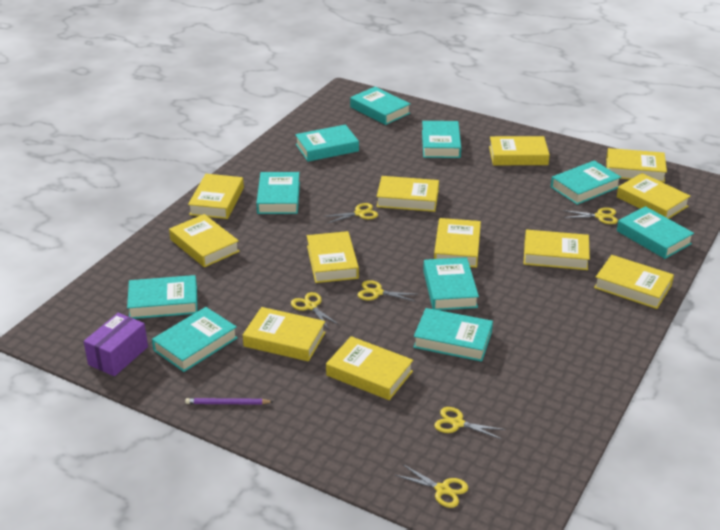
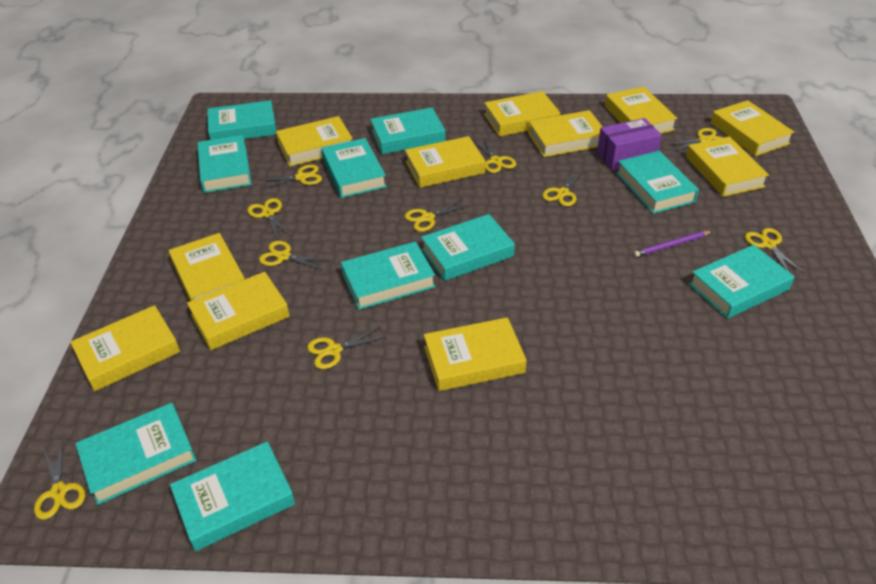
yellow book: 12 -> 11
yellow scissors: 6 -> 10

